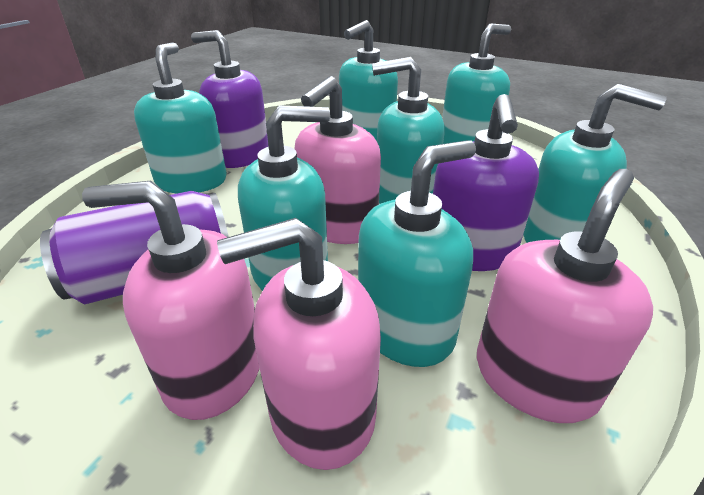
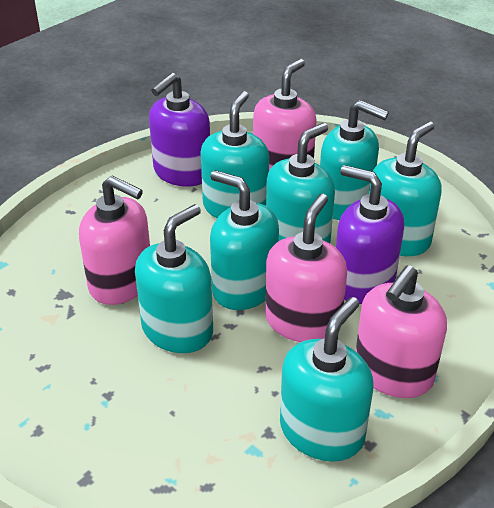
purple can: 1 -> 0

